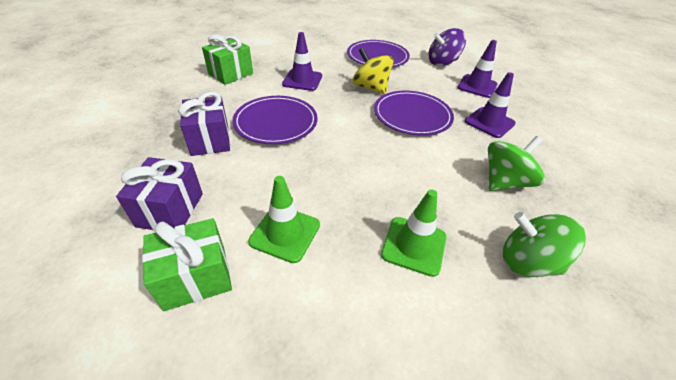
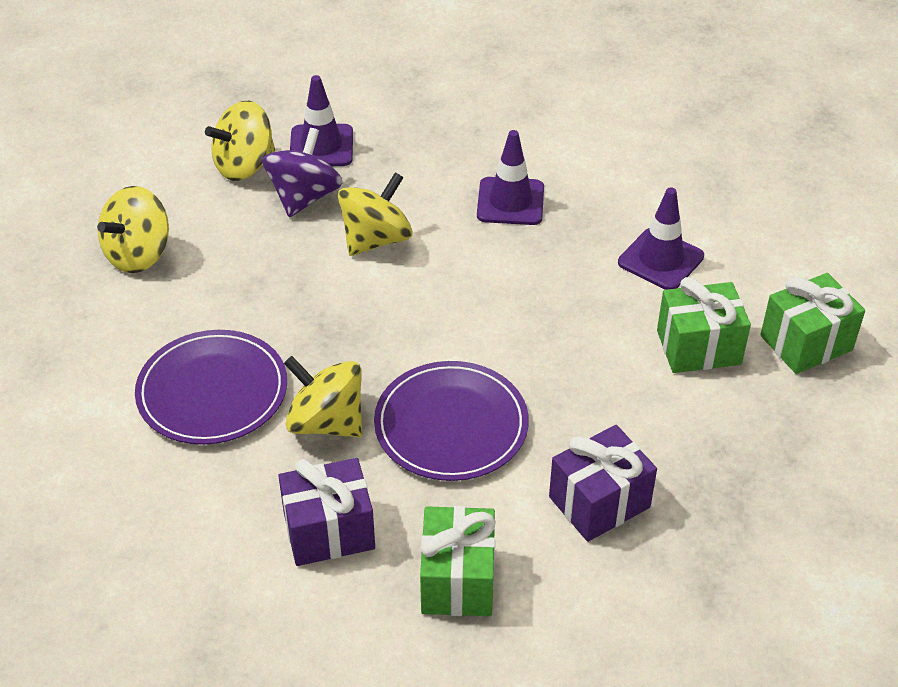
green gift: 2 -> 3
green spinning top: 2 -> 0
green traffic cone: 2 -> 0
purple plate: 3 -> 2
yellow spinning top: 1 -> 4

